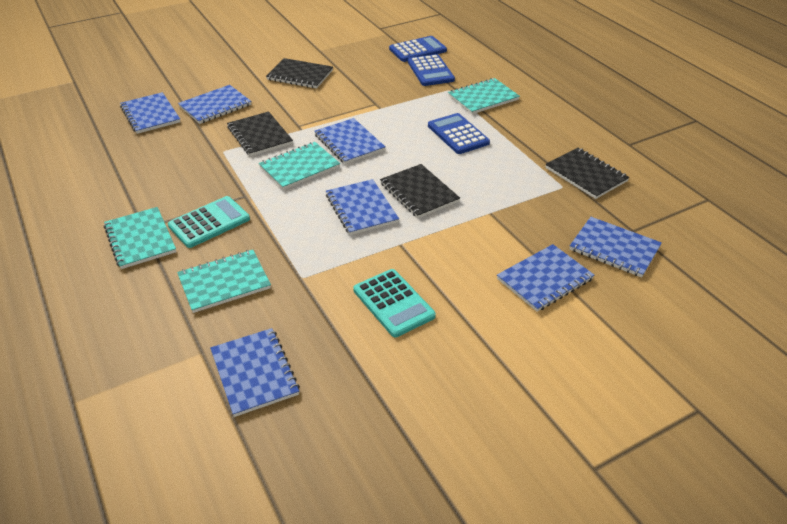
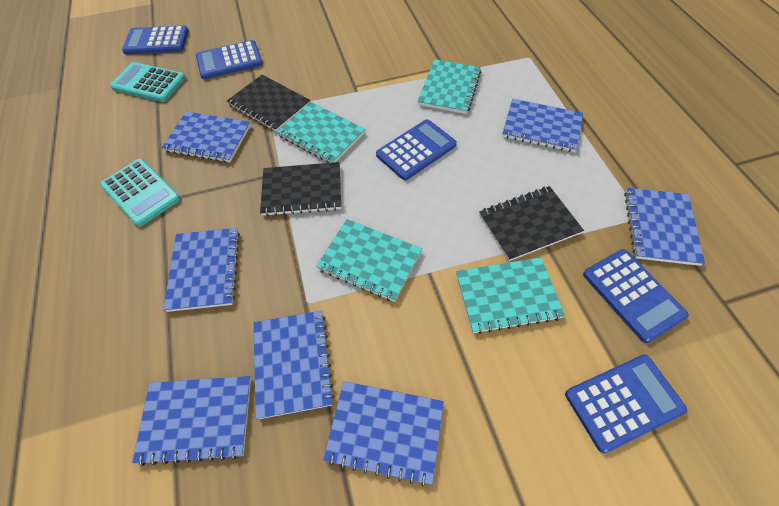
black notebook: 4 -> 3
blue calculator: 3 -> 5

